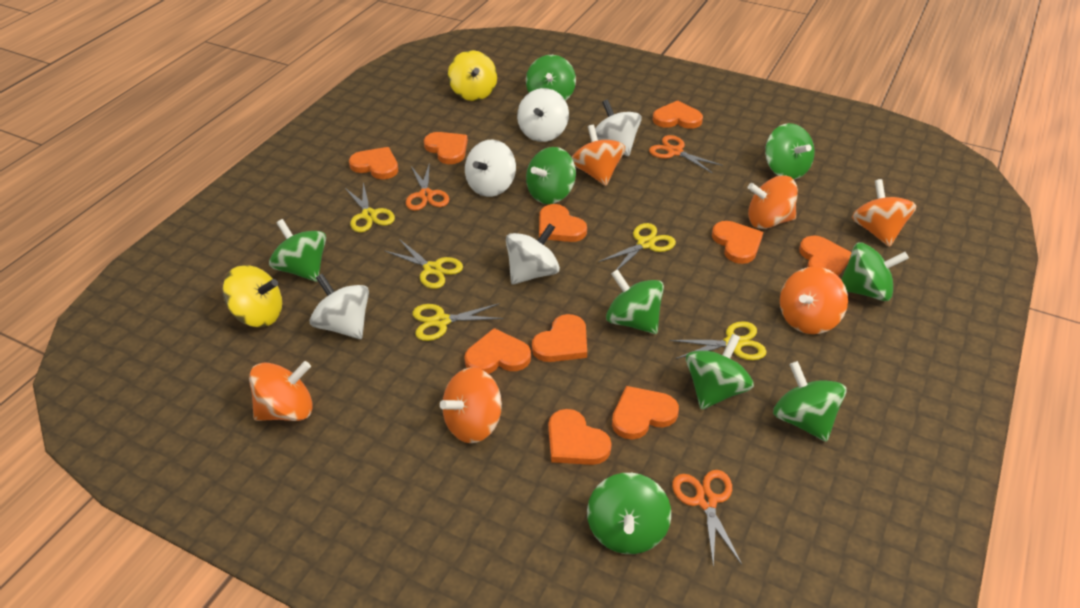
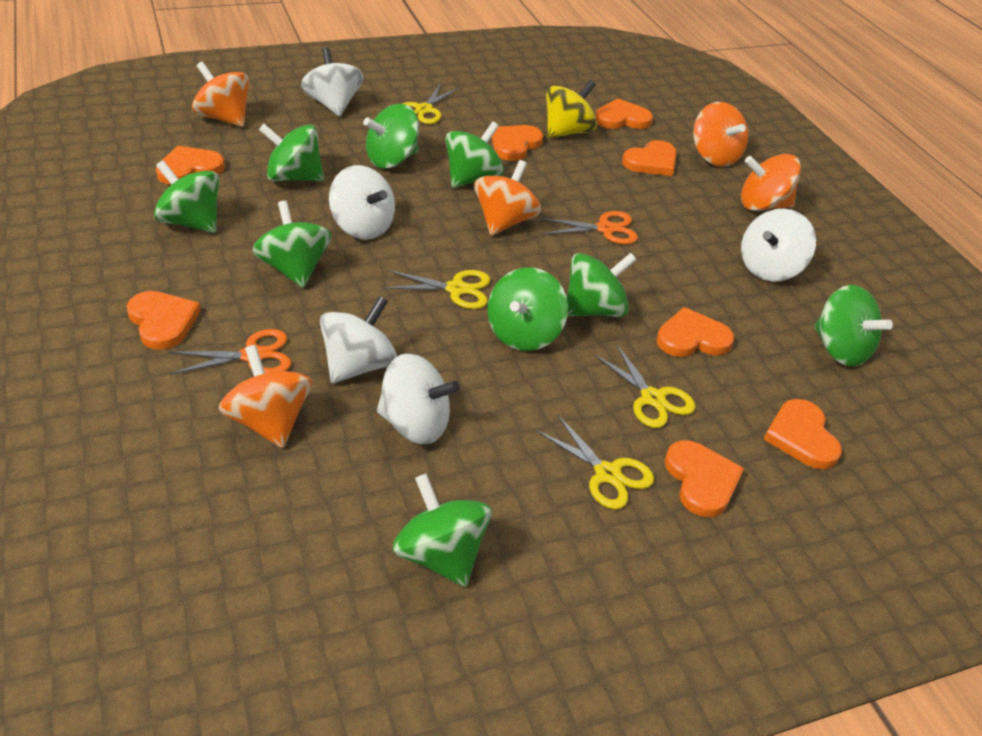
orange heart: 10 -> 8
orange scissors: 3 -> 2
orange spinning top: 6 -> 5
yellow scissors: 5 -> 4
yellow spinning top: 2 -> 1

